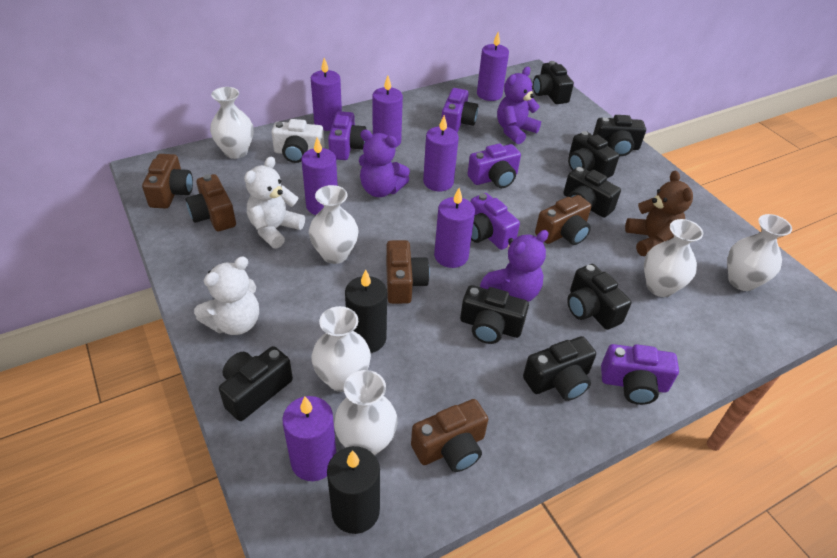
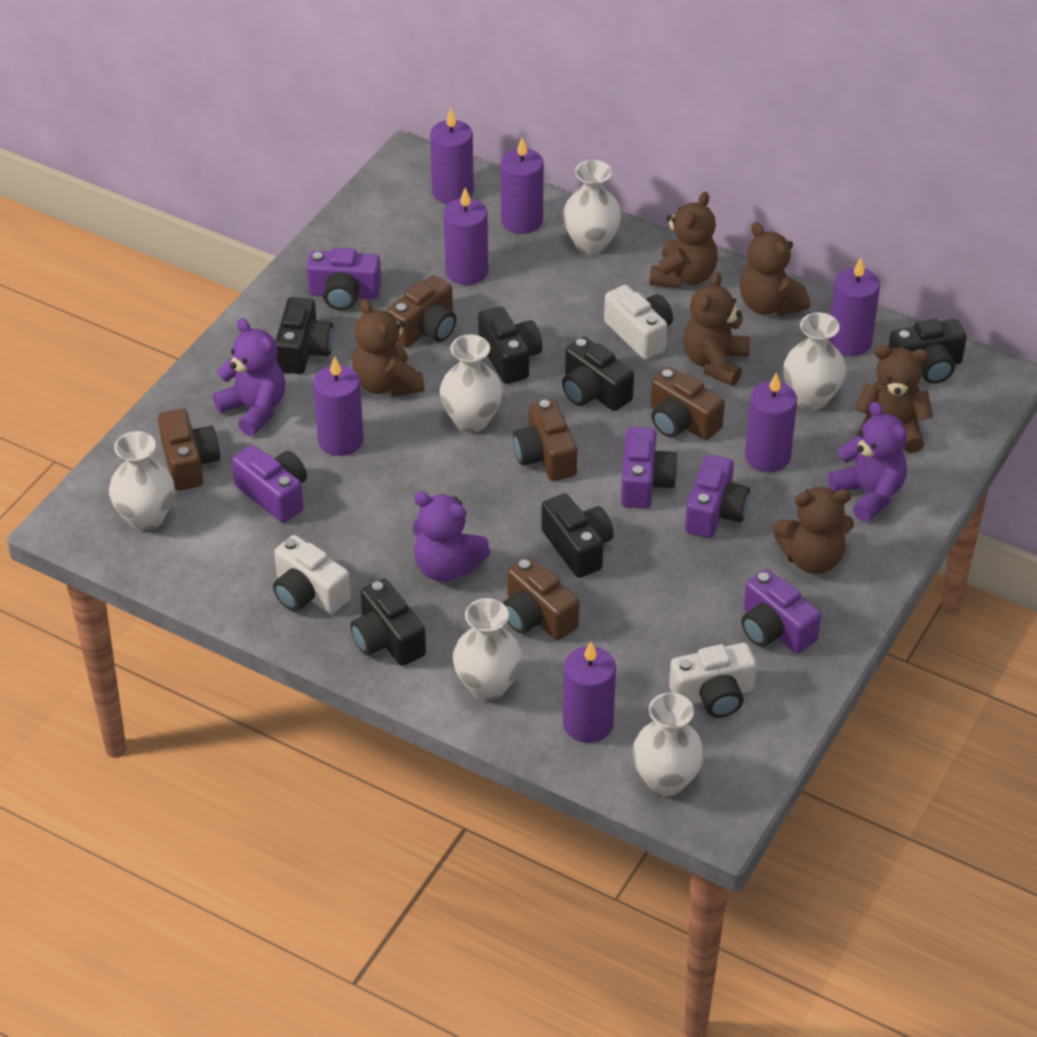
black camera: 8 -> 6
black candle: 2 -> 0
brown teddy bear: 1 -> 6
white camera: 1 -> 3
white teddy bear: 2 -> 0

